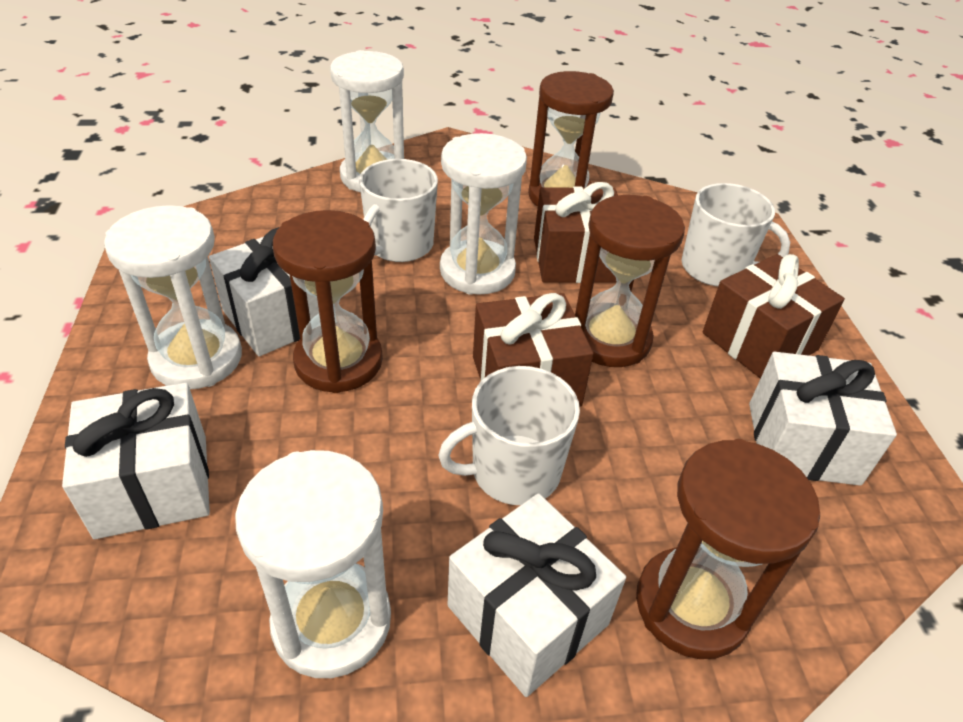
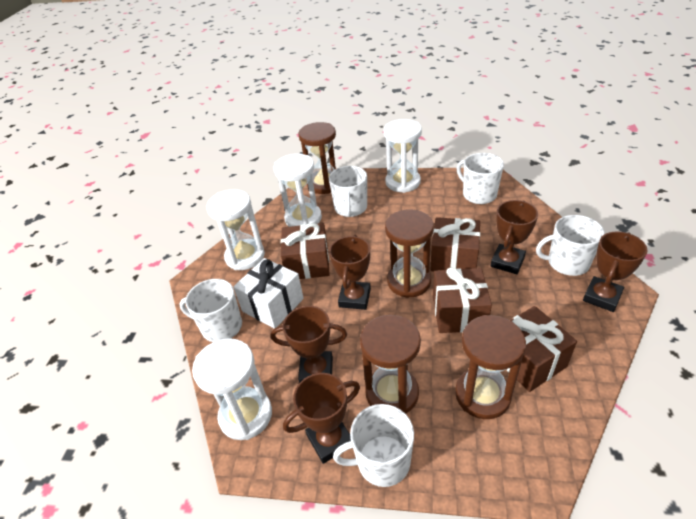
brown gift: 3 -> 4
brown trophy: 0 -> 5
white gift: 4 -> 1
white mug: 3 -> 5

